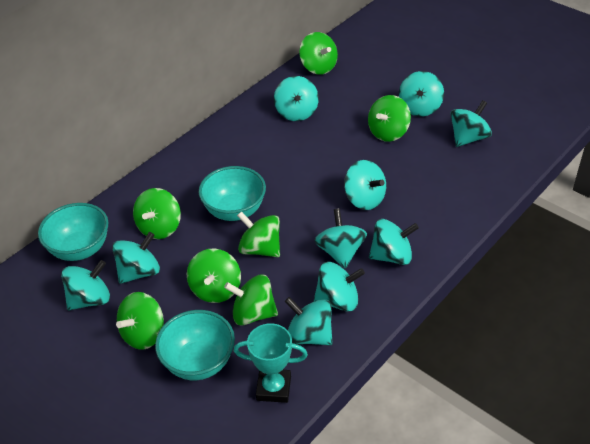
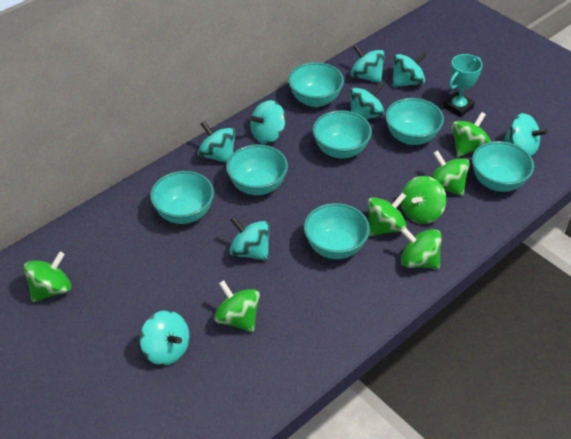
turquoise bowl: 3 -> 7
turquoise spinning top: 10 -> 8

